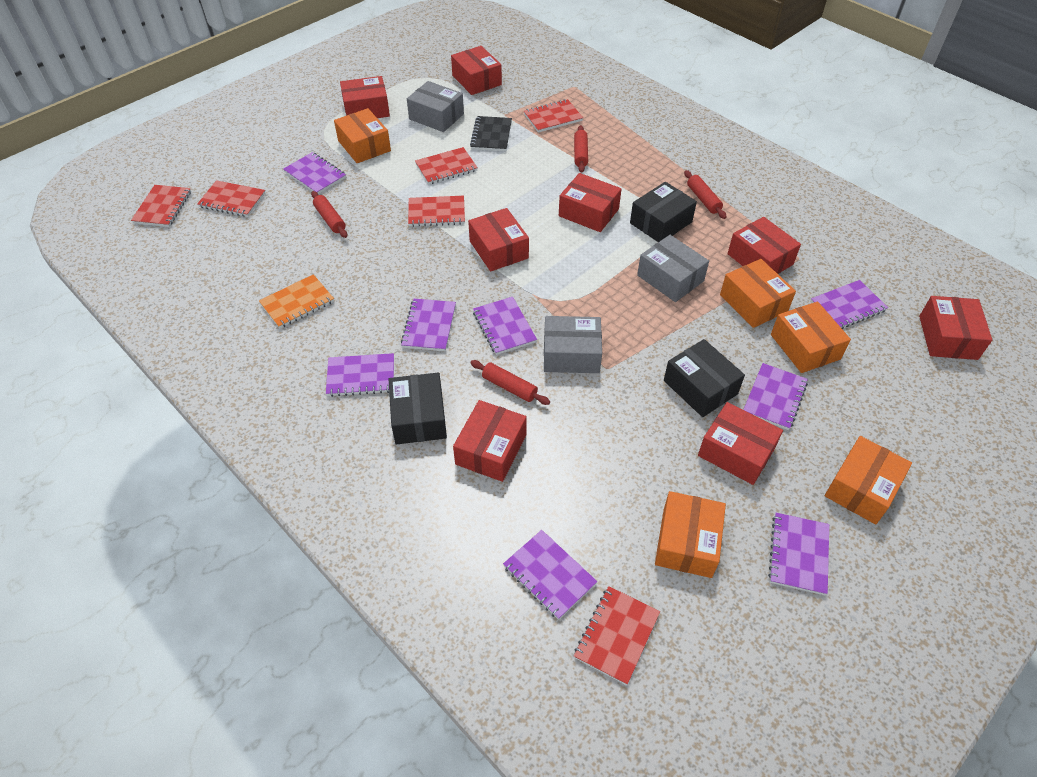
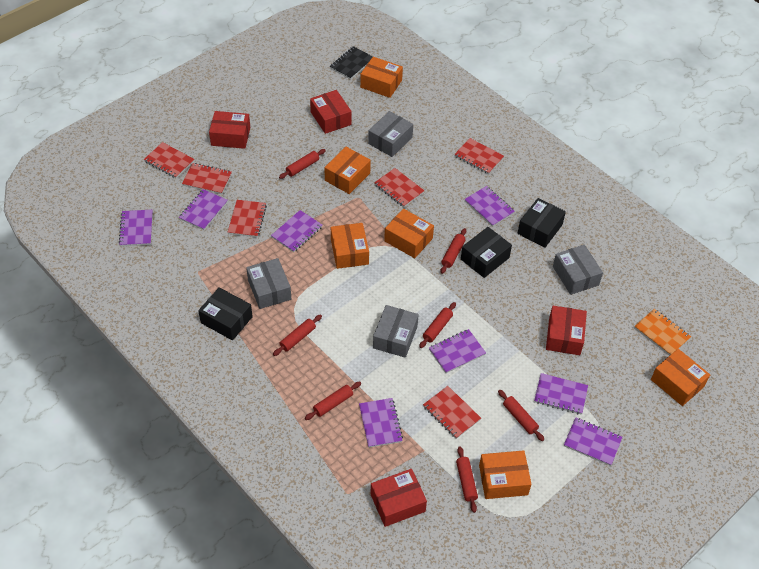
grey box: 3 -> 4
orange box: 5 -> 6
red box: 8 -> 4
red rolling pin: 4 -> 7

